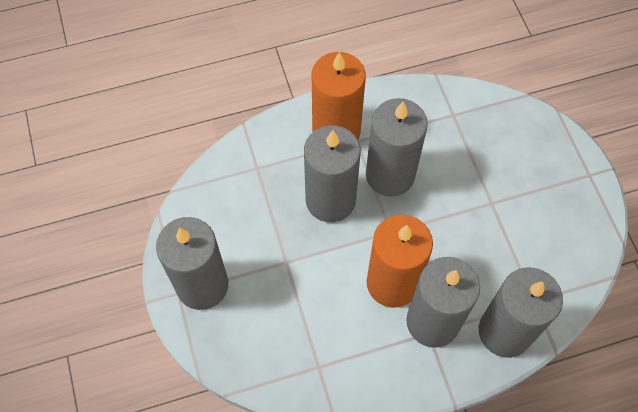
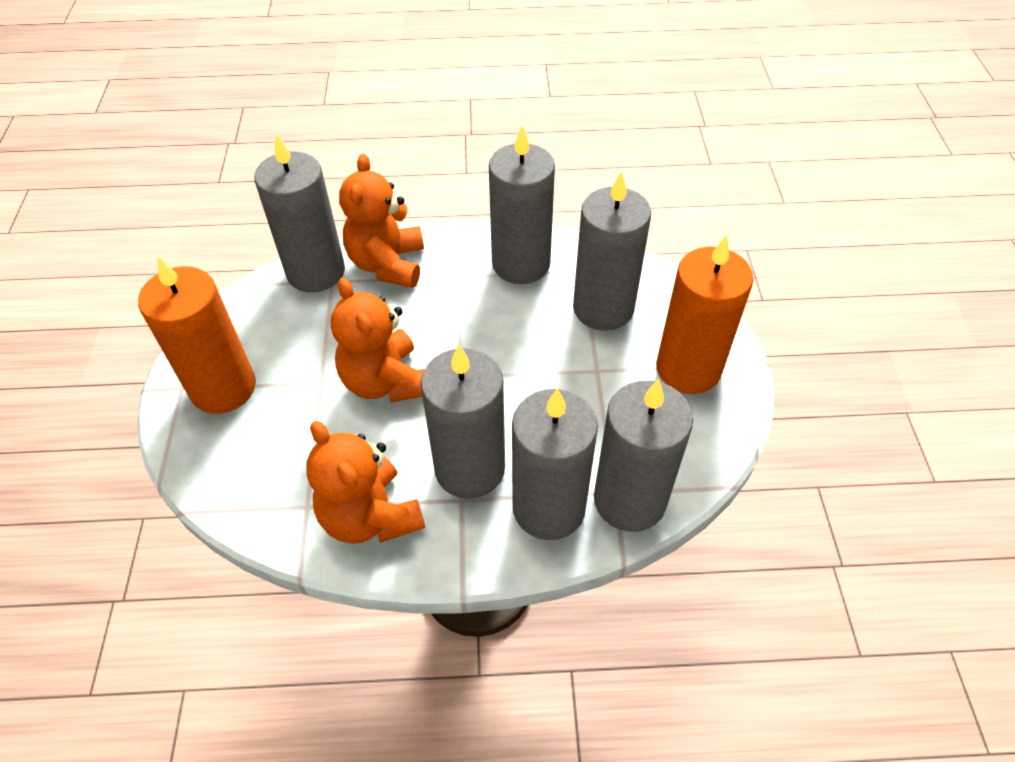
grey candle: 5 -> 6
orange teddy bear: 0 -> 3

